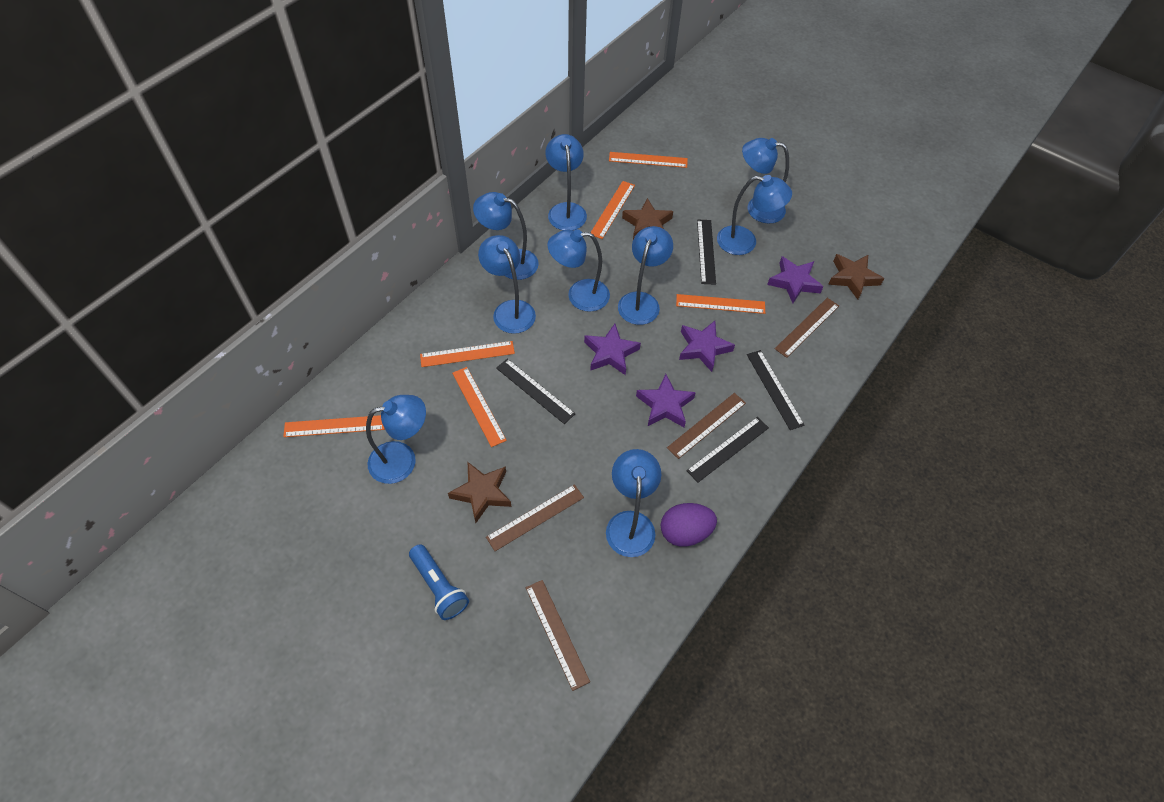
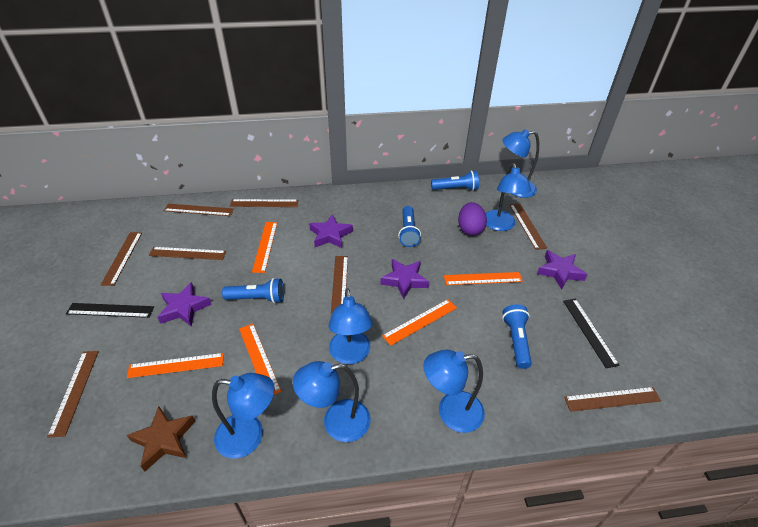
black ruler: 4 -> 2
blue flashlight: 1 -> 4
blue lamp: 9 -> 6
brown ruler: 4 -> 8
brown star: 3 -> 1
orange ruler: 6 -> 5

